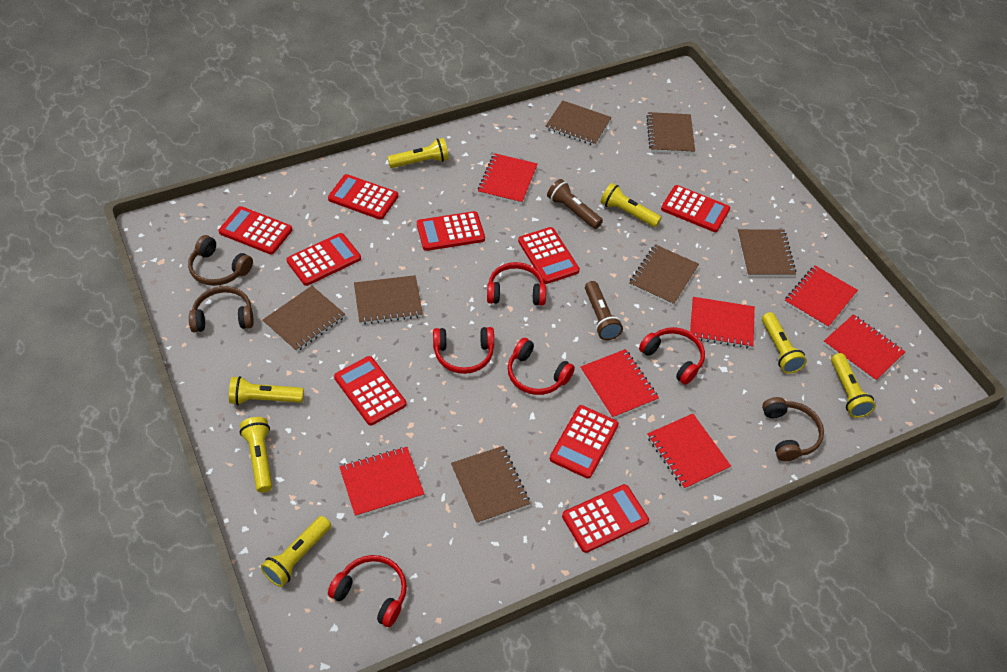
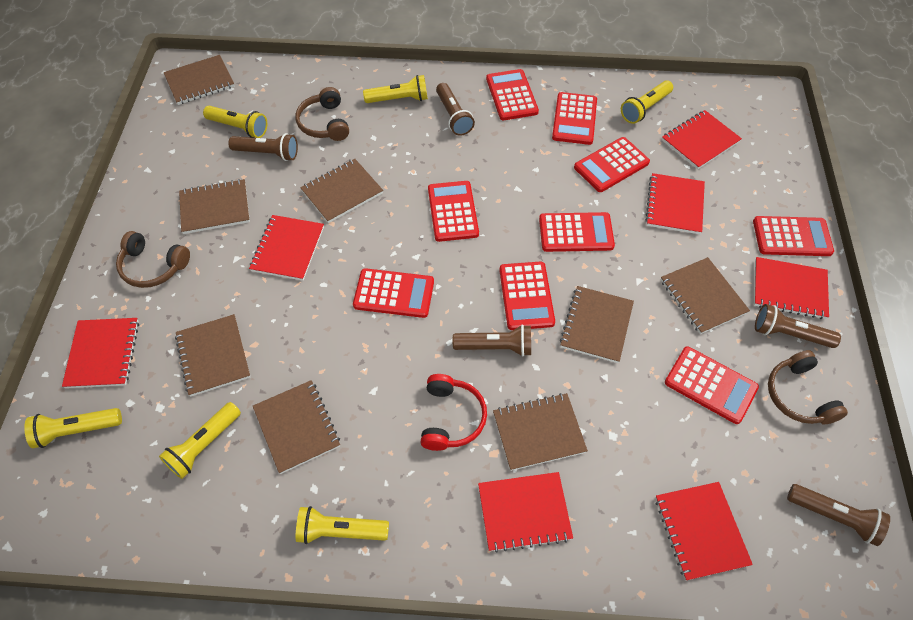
brown flashlight: 2 -> 5
brown notebook: 7 -> 8
red headphones: 5 -> 1
yellow flashlight: 7 -> 6

